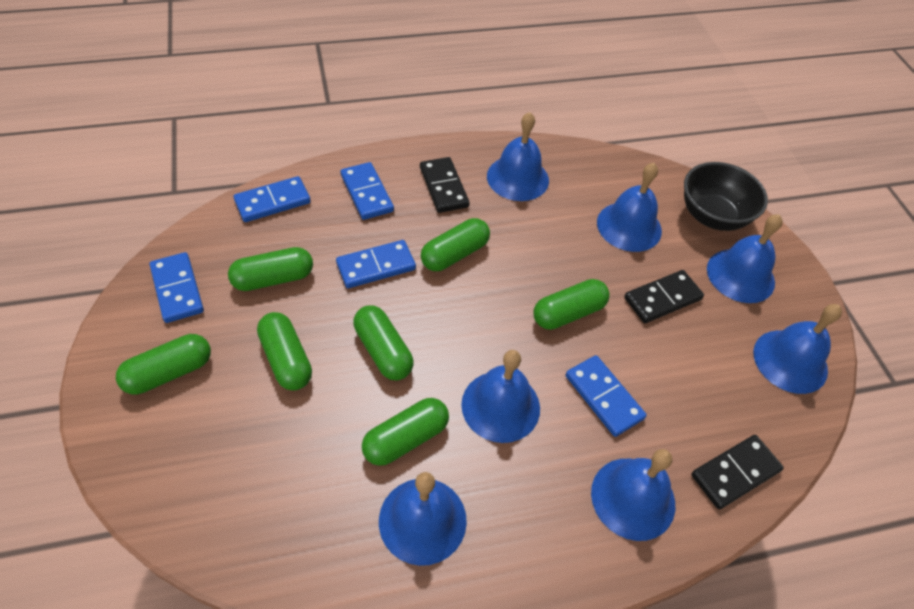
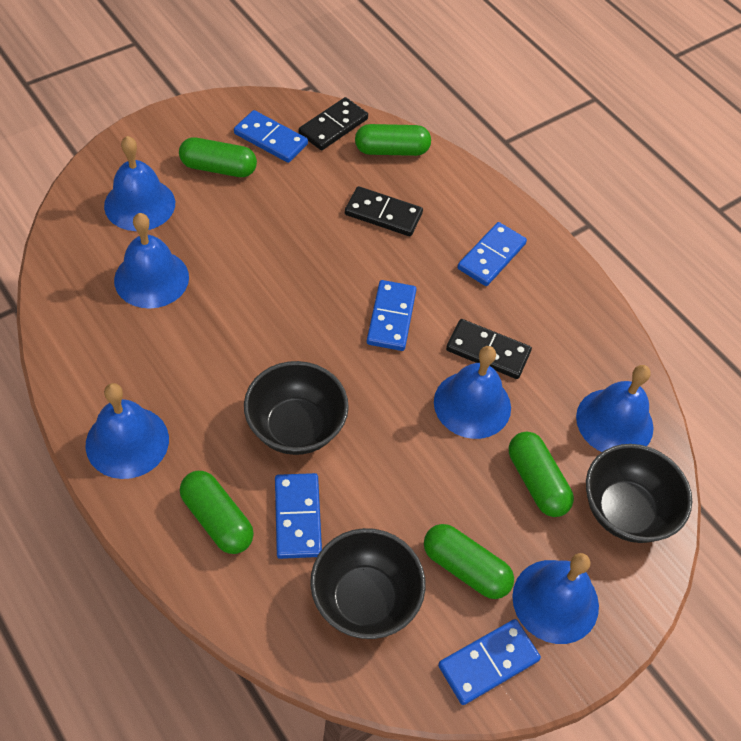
black bowl: 1 -> 3
blue bell: 7 -> 6
green capsule: 7 -> 5

